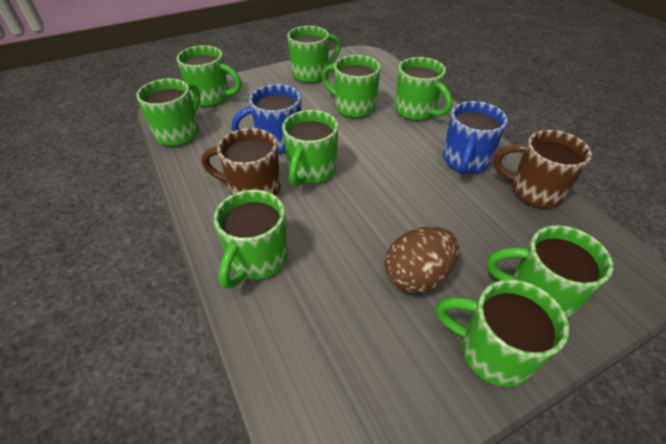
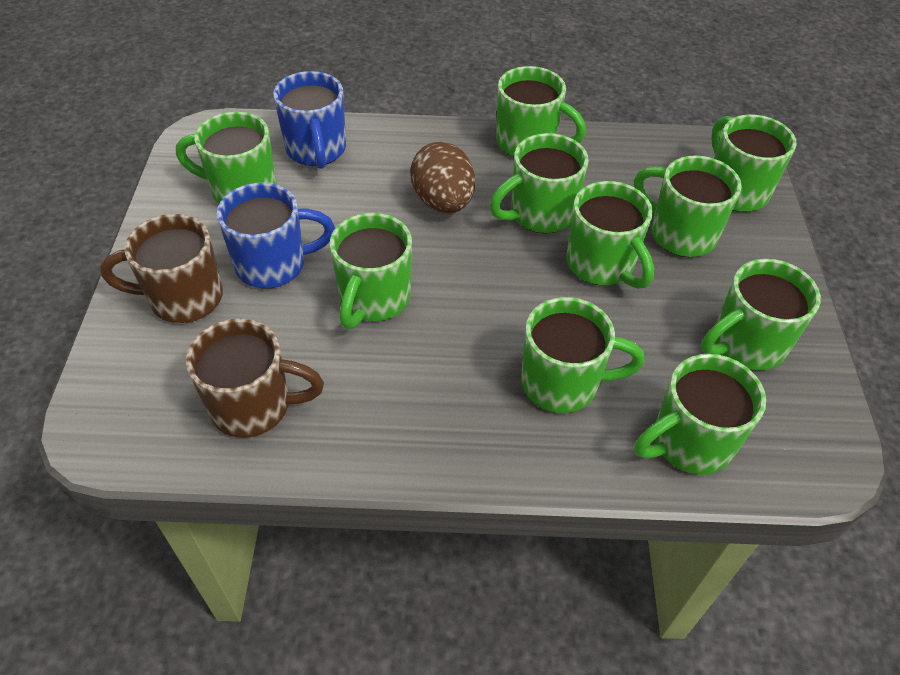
green mug: 9 -> 10

